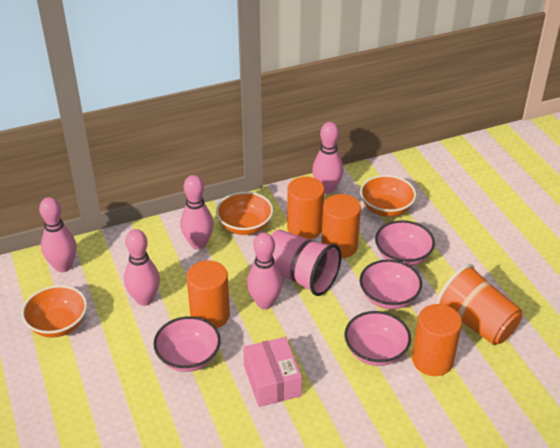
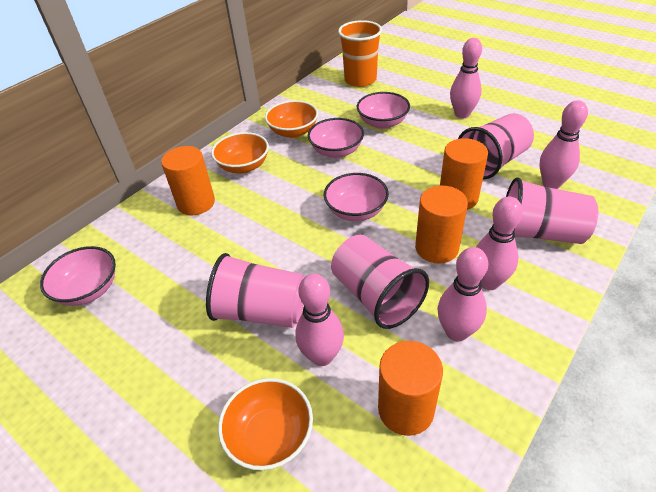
pink box: 1 -> 0
pink cup: 1 -> 4

